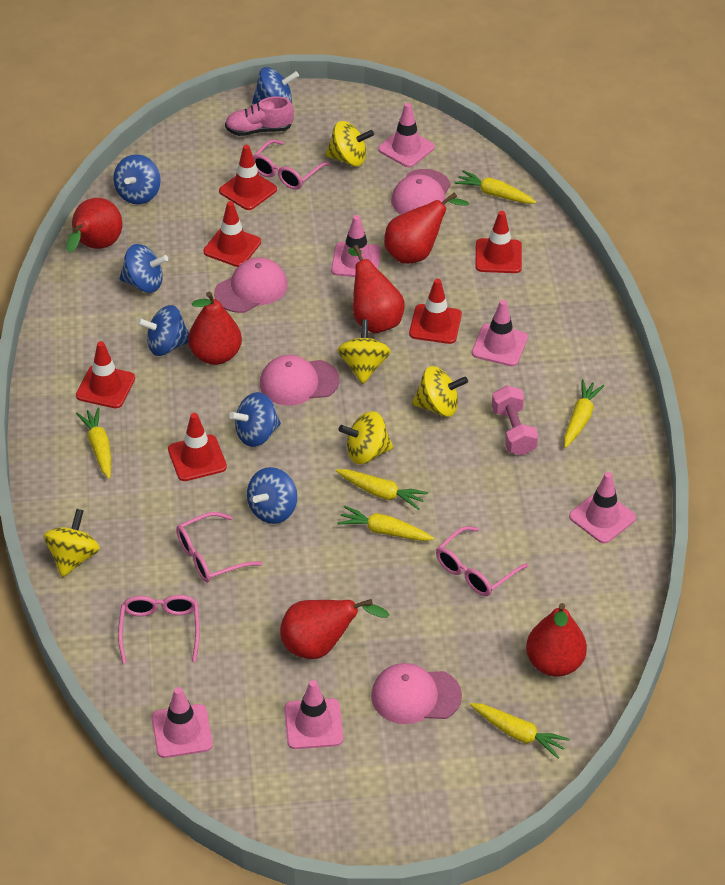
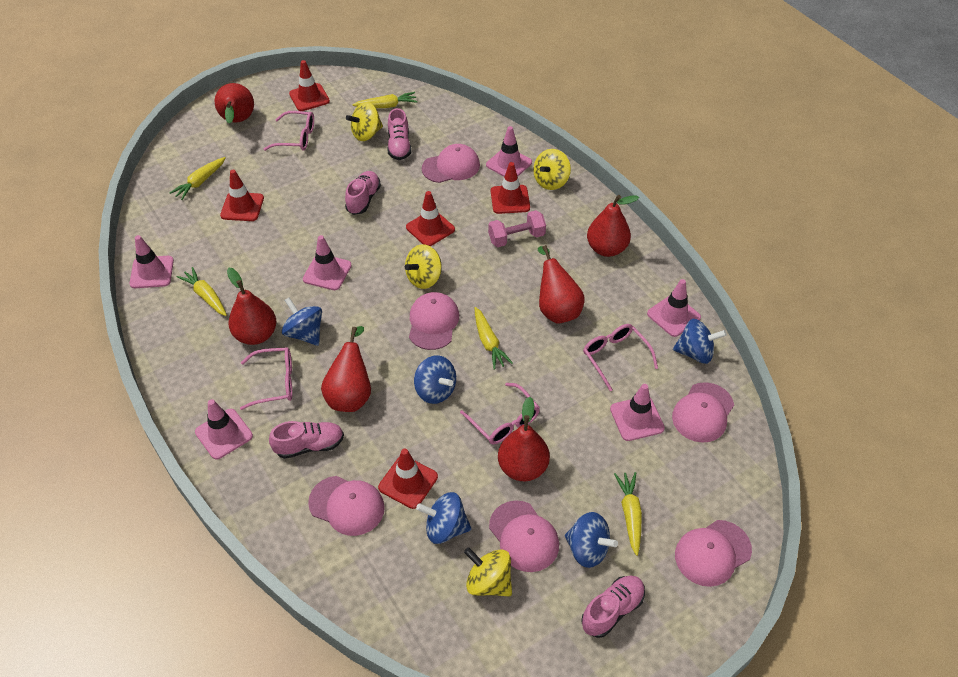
blue spinning top: 6 -> 5
pink cap: 4 -> 6
pink shoe: 1 -> 4
red traffic cone: 6 -> 5
yellow carrot: 6 -> 5
yellow spinning top: 5 -> 4

